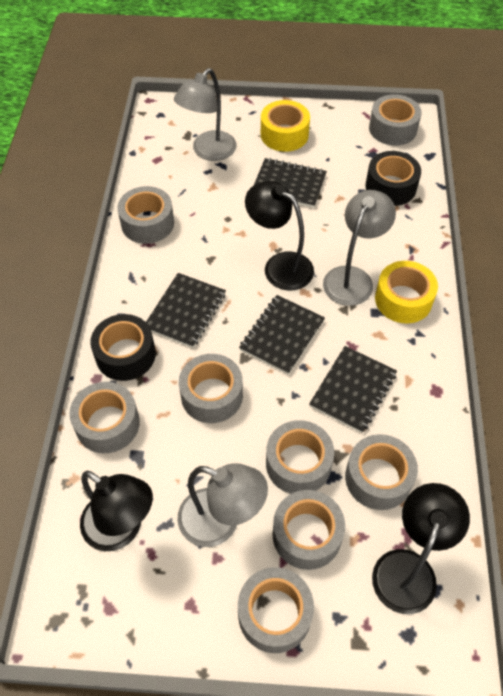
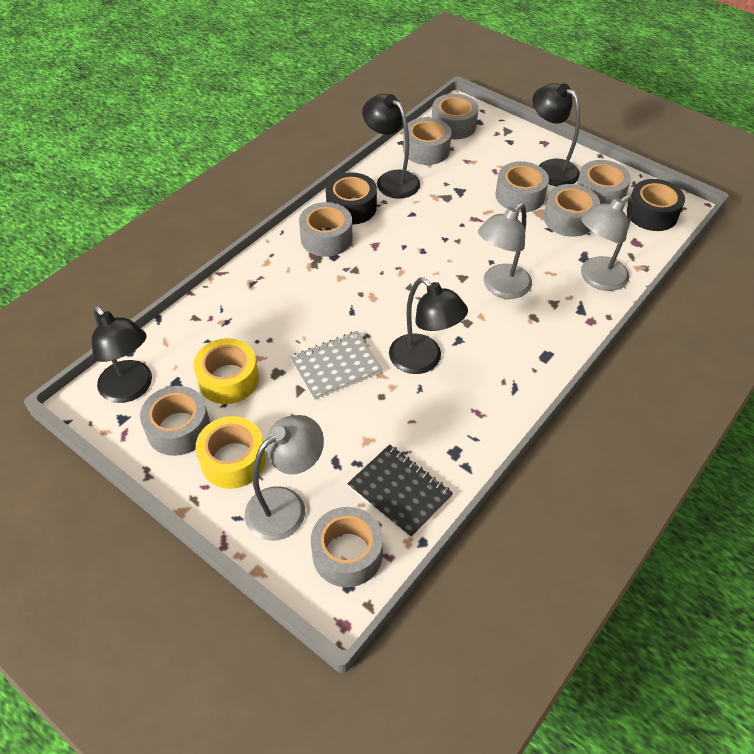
black lamp: 3 -> 4
black notebook: 4 -> 1
grey notebook: 0 -> 1

